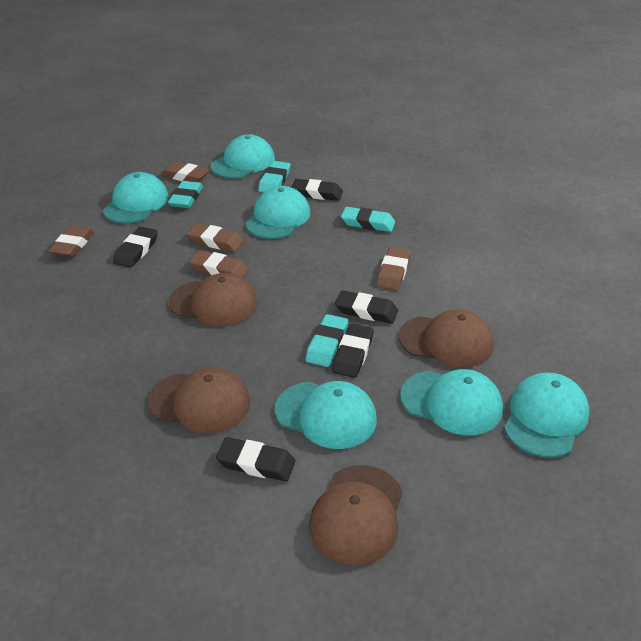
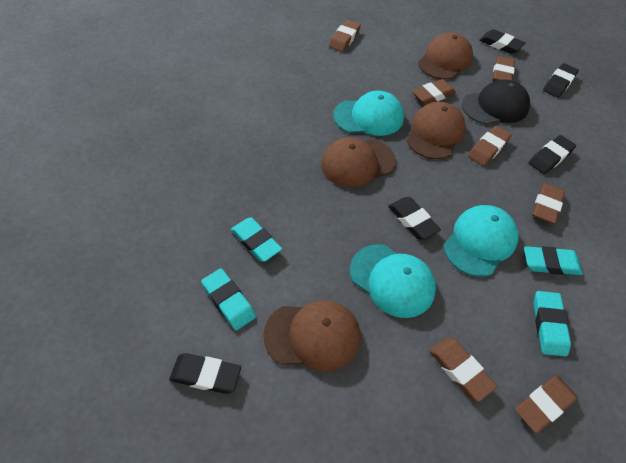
black cap: 0 -> 1
brown eraser: 5 -> 7
turquoise cap: 6 -> 3

